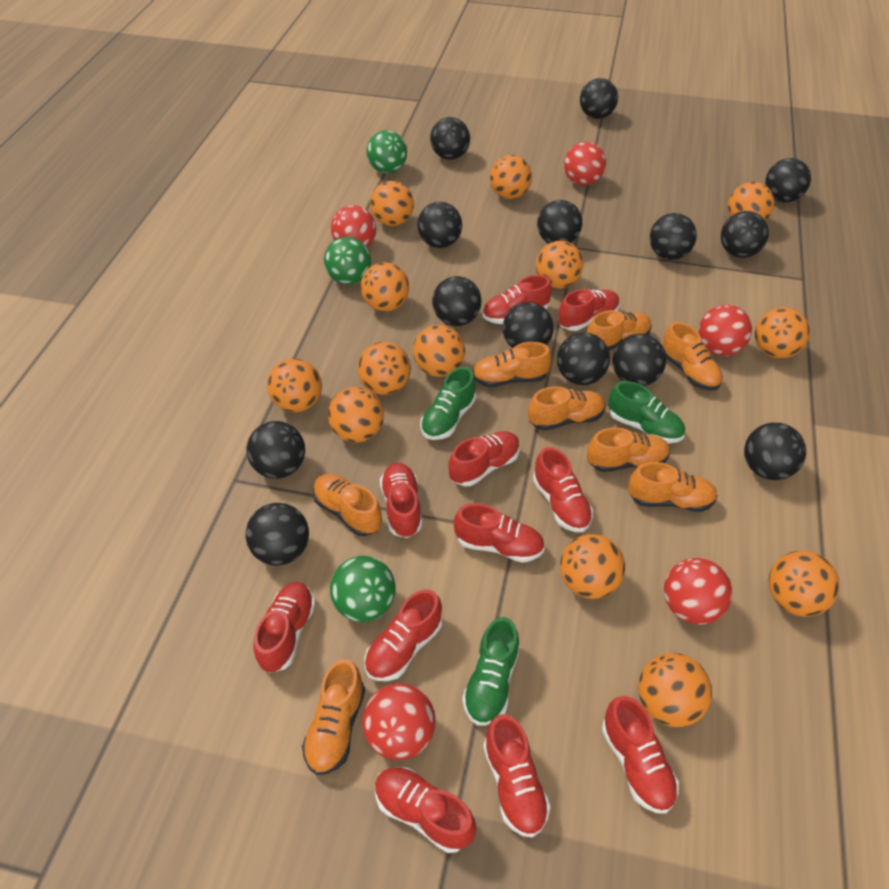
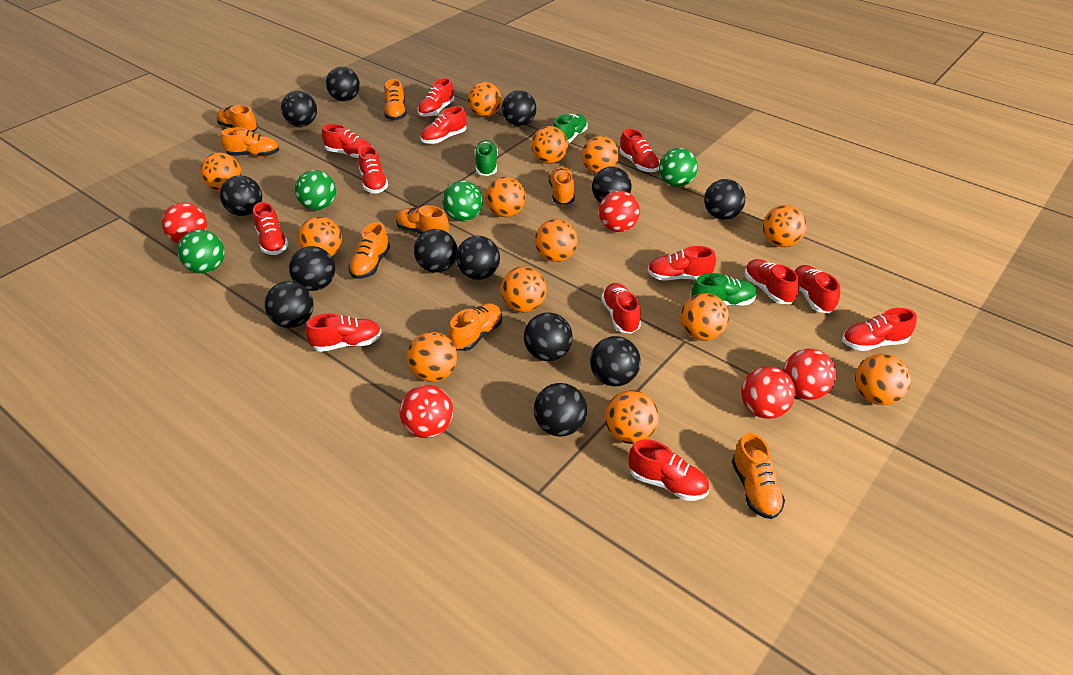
black ball: 14 -> 13
green ball: 3 -> 4
red shoe: 11 -> 13

